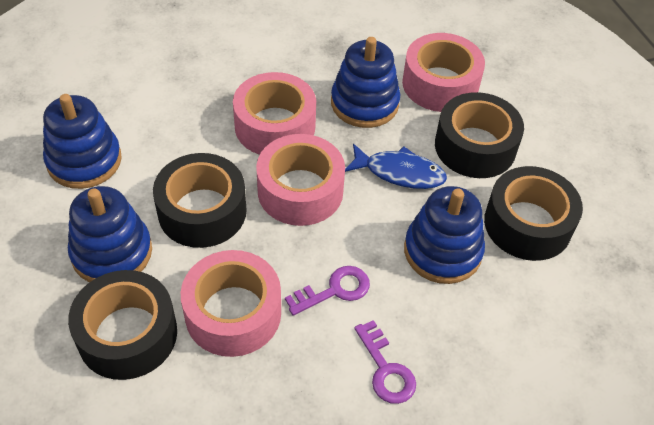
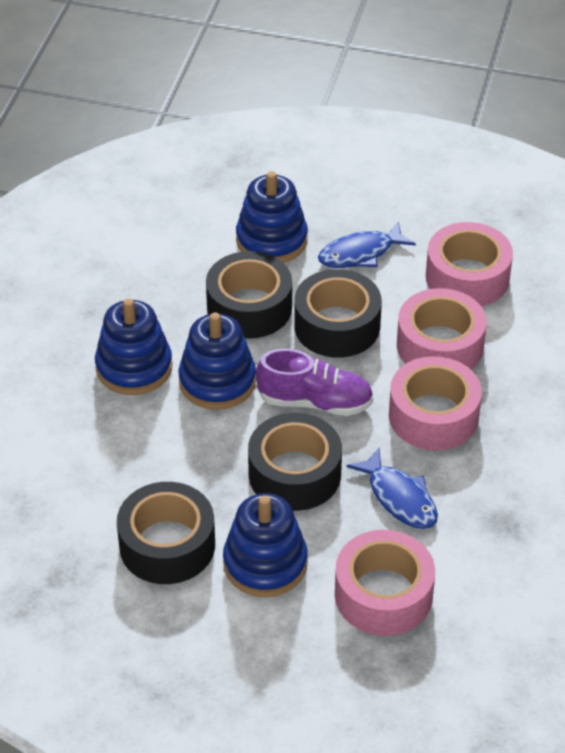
blue fish: 1 -> 2
purple key: 2 -> 0
purple shoe: 0 -> 1

